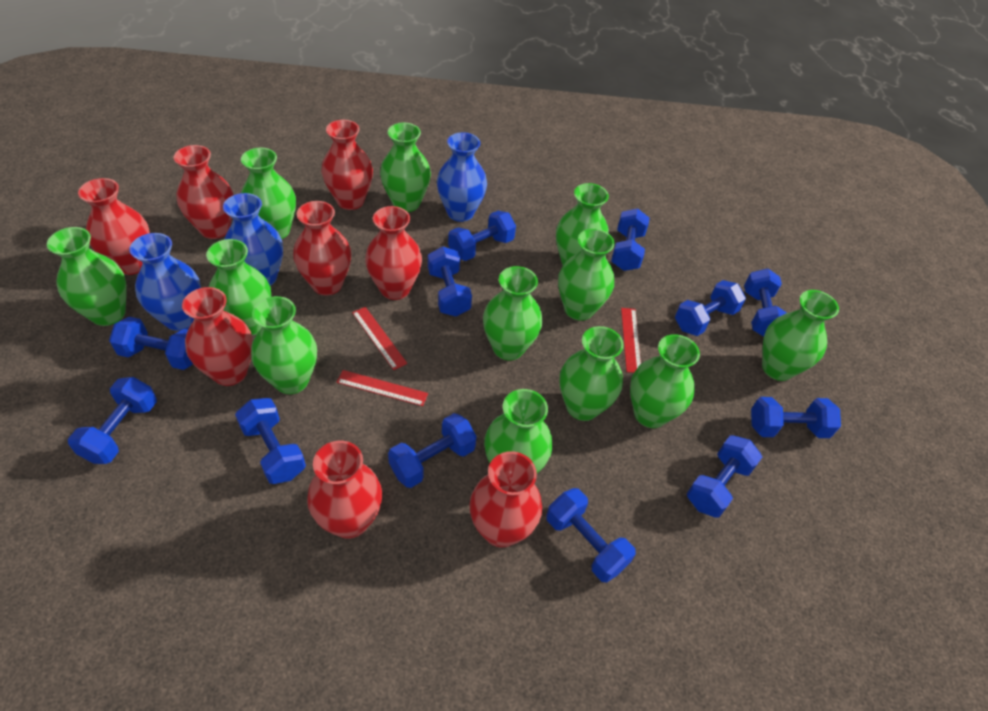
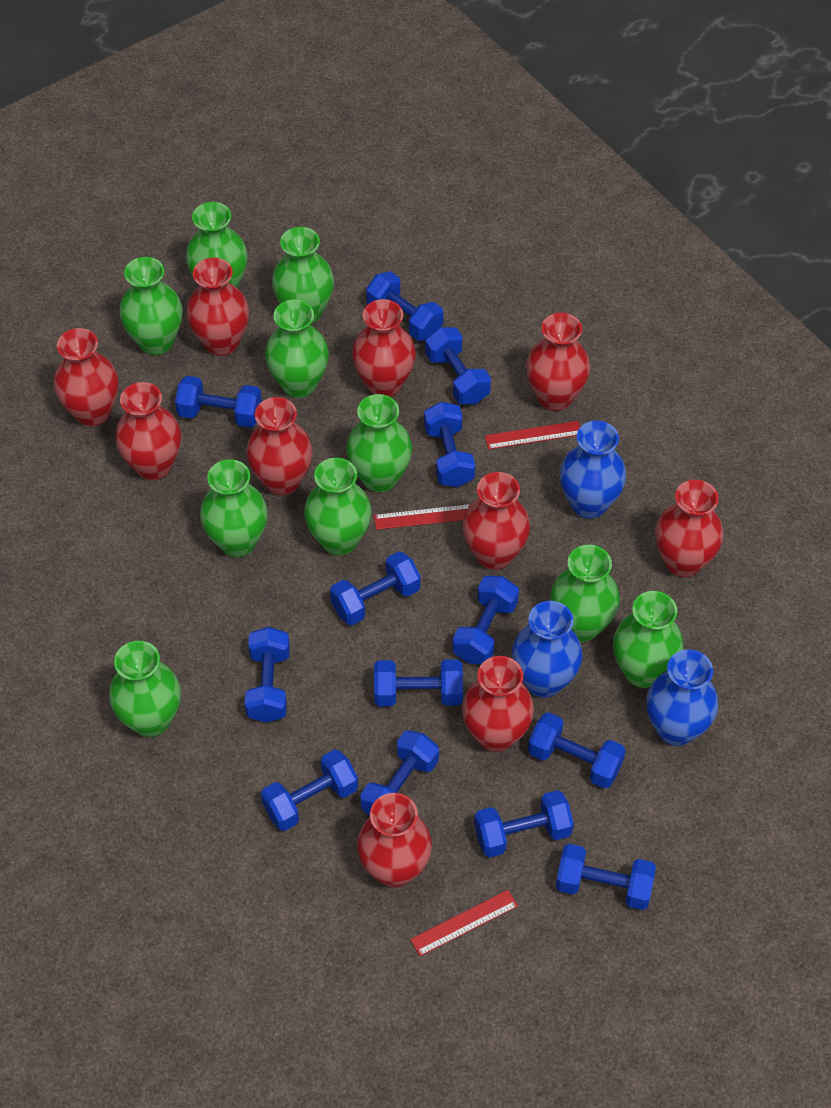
blue dumbbell: 12 -> 13
green vase: 12 -> 10
red vase: 8 -> 10

